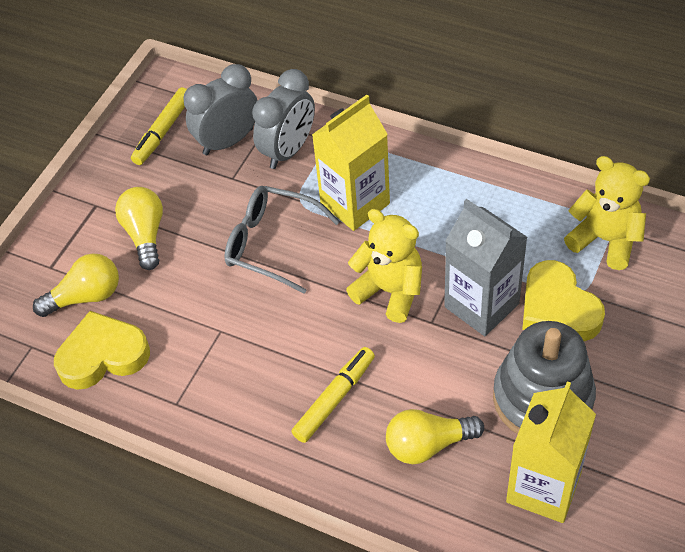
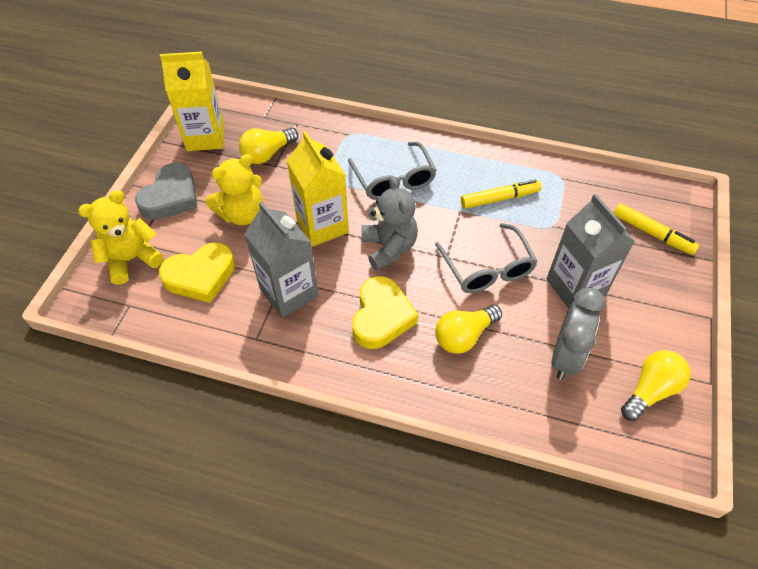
grey carton: 1 -> 2
grey clock: 2 -> 1
grey glasses: 1 -> 2
grey heart: 0 -> 1
grey stacking toy: 1 -> 0
grey teddy bear: 0 -> 1

